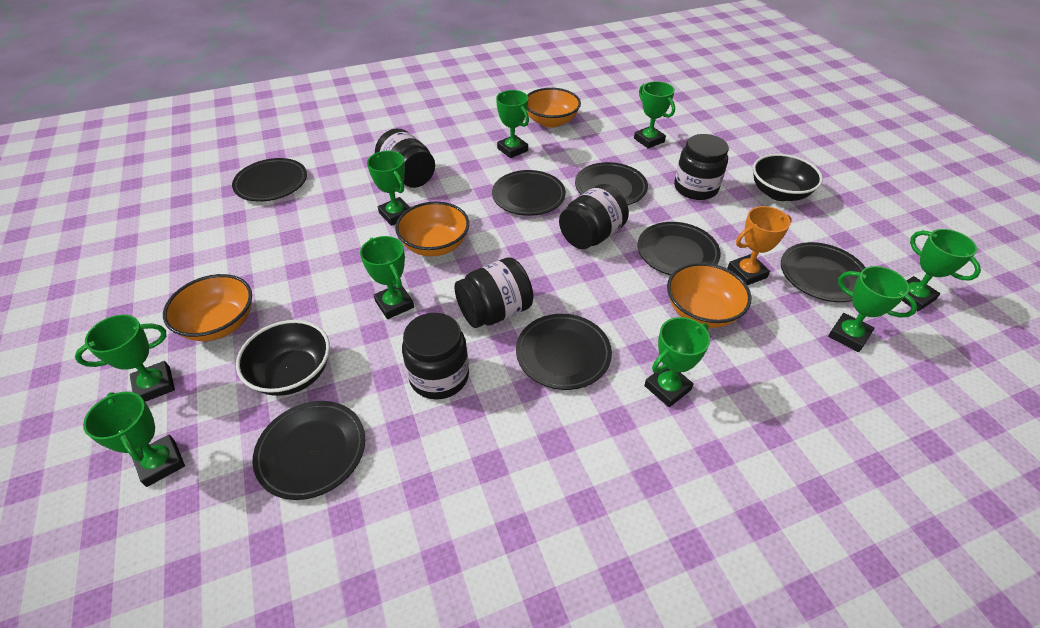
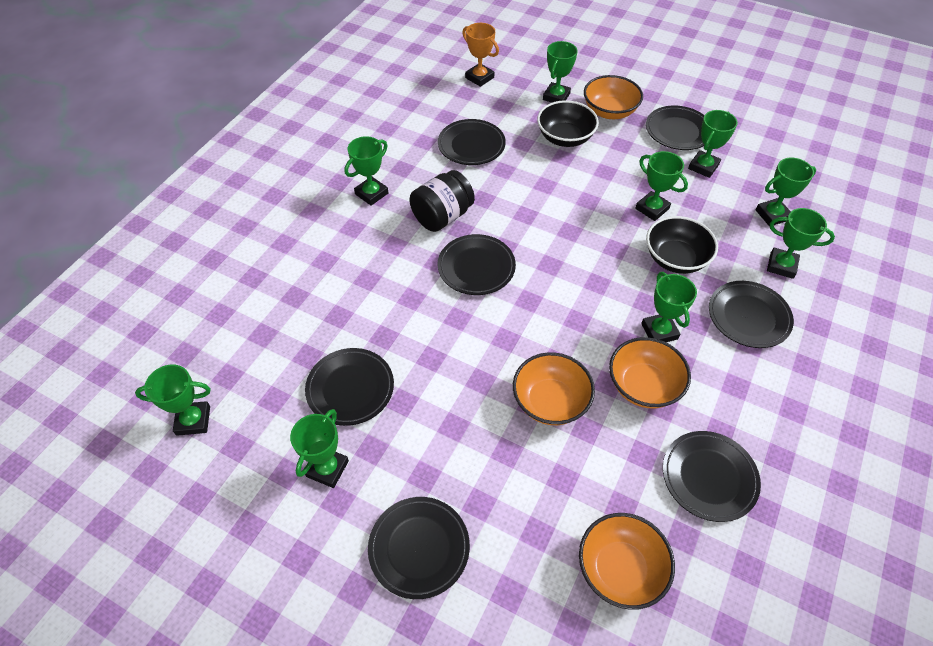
black jar: 5 -> 1

